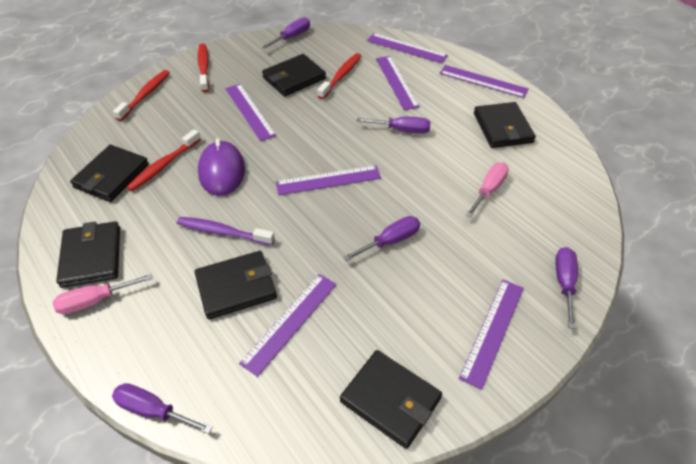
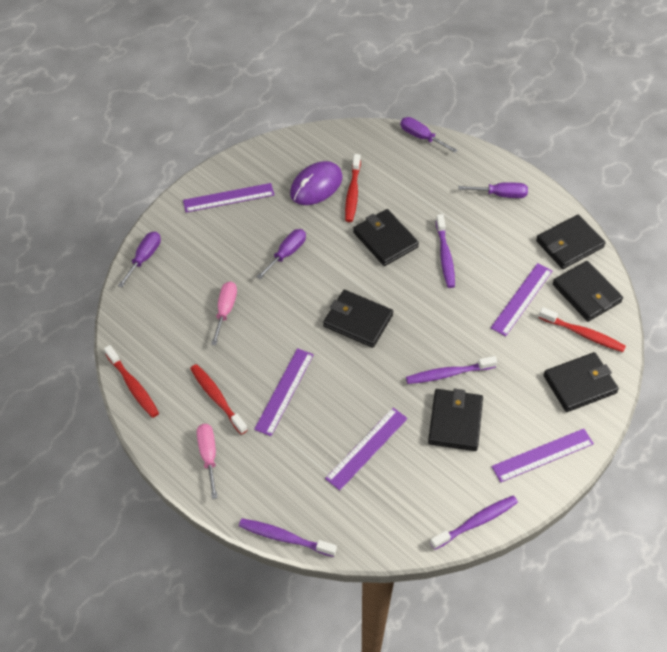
purple ruler: 7 -> 5
purple screwdriver: 5 -> 4
purple toothbrush: 1 -> 4

